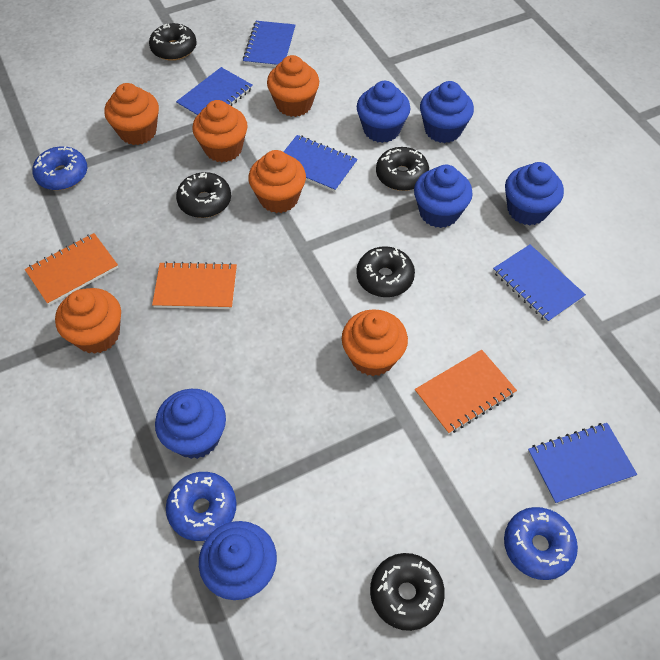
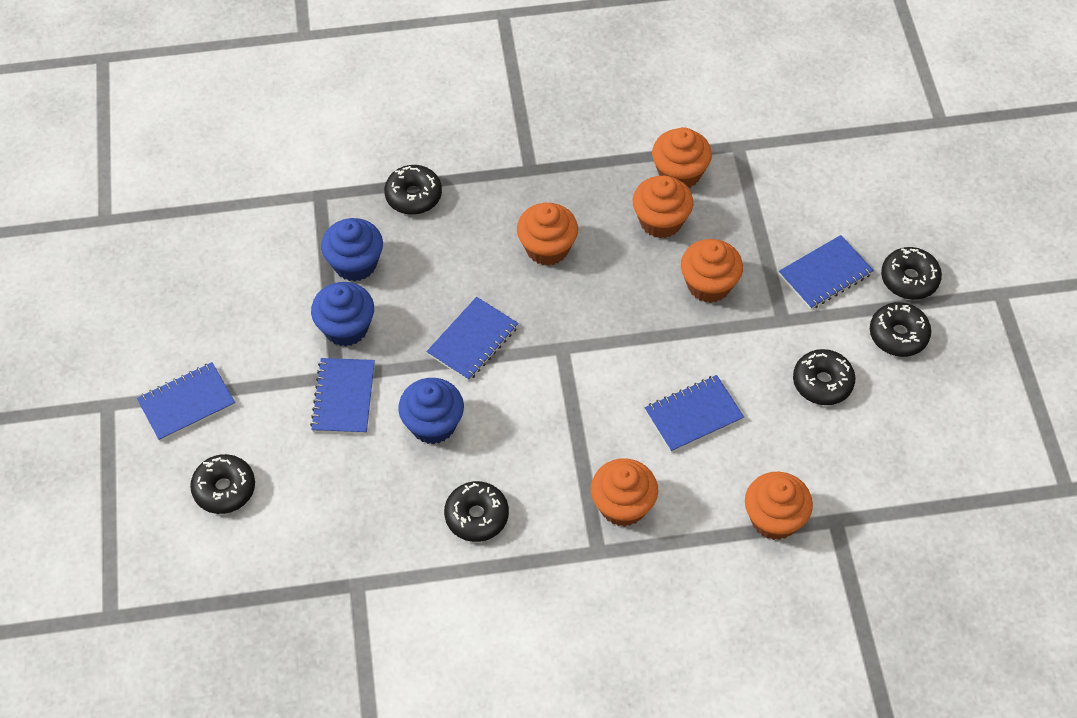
black donut: 5 -> 6
blue cupcake: 6 -> 3
blue donut: 3 -> 0
orange notebook: 3 -> 0

